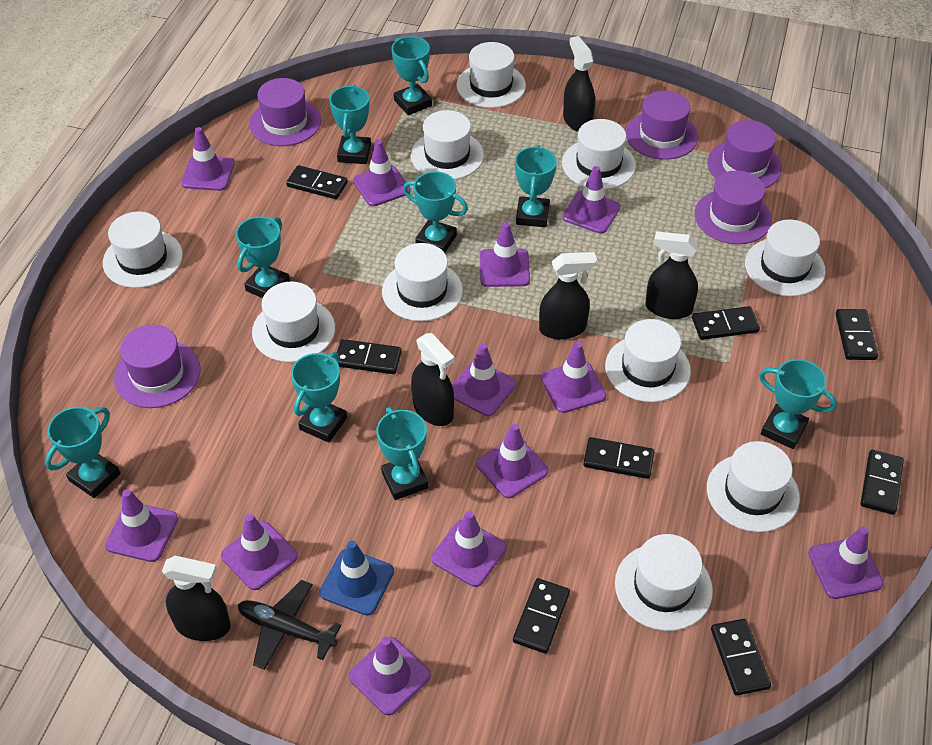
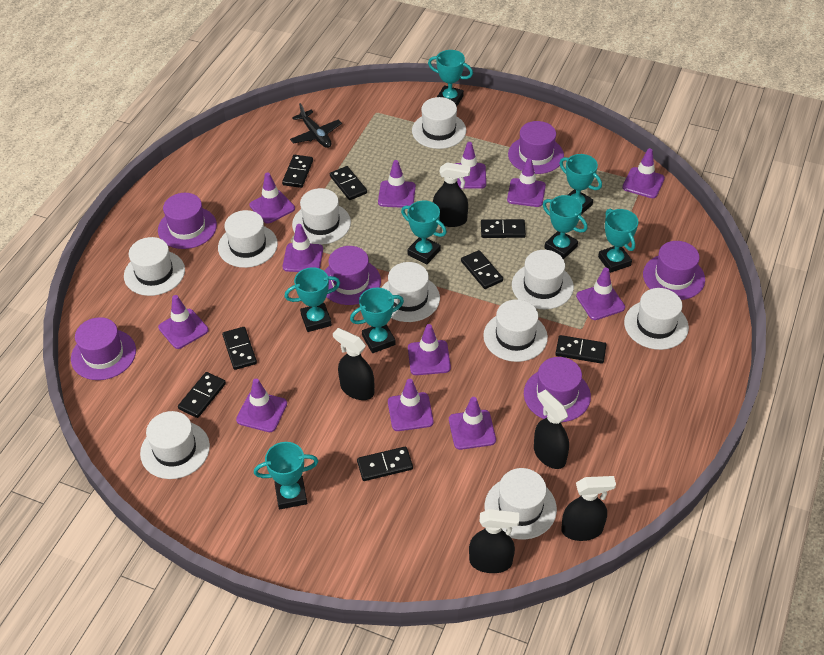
blue traffic cone: 1 -> 0
purple hat: 5 -> 6
turquoise trophy: 9 -> 8

